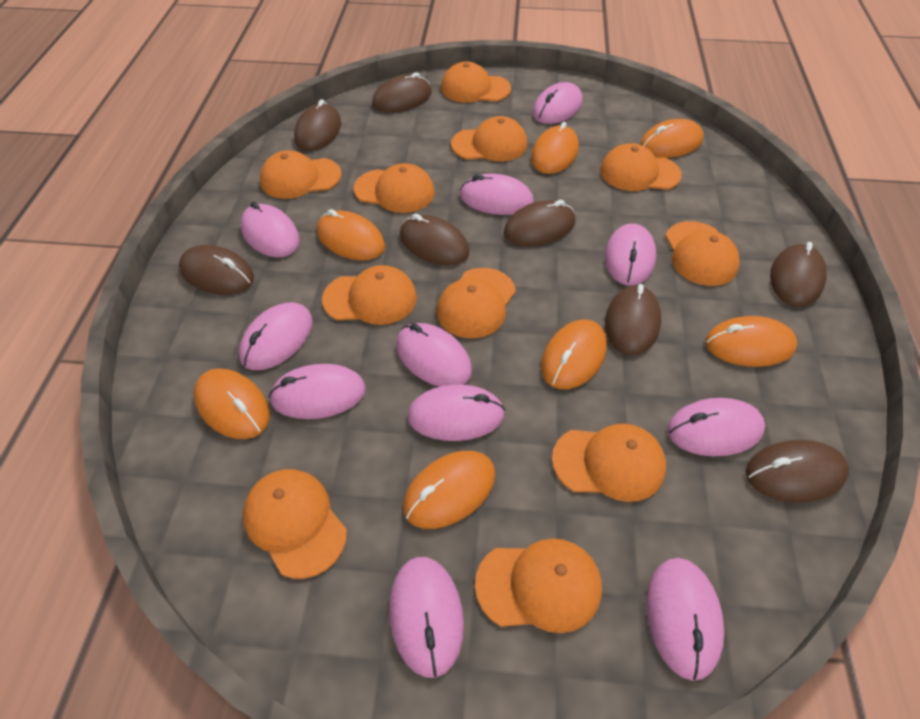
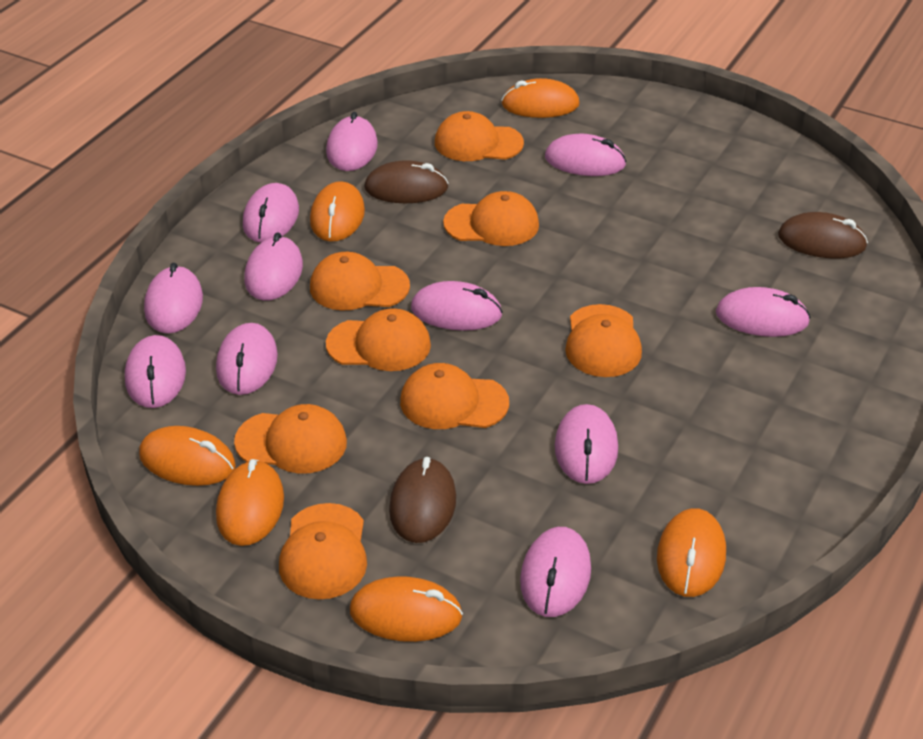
brown mouse: 8 -> 3
orange cap: 11 -> 8
orange mouse: 7 -> 6

